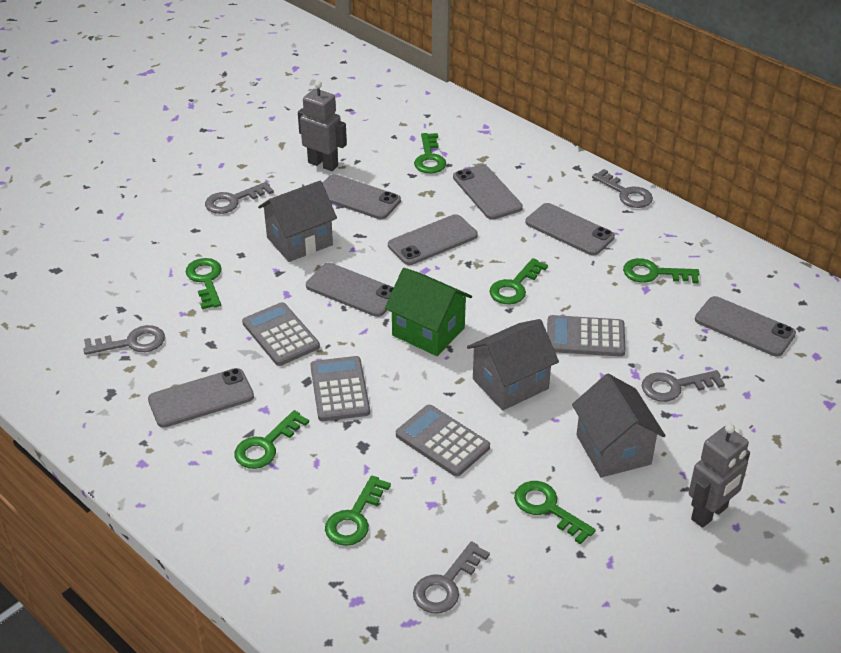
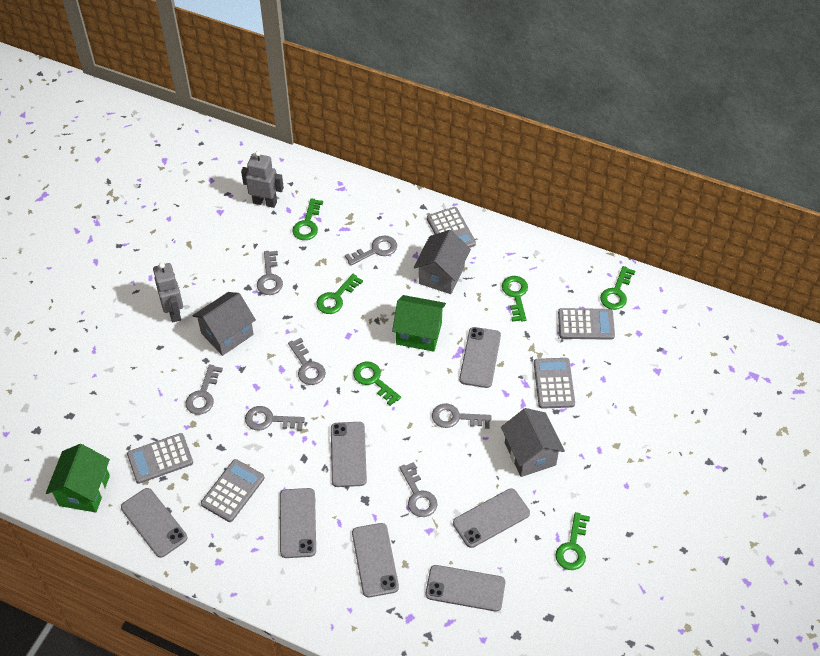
green house: 1 -> 2
green key: 7 -> 6
grey calculator: 4 -> 5
grey key: 5 -> 7

